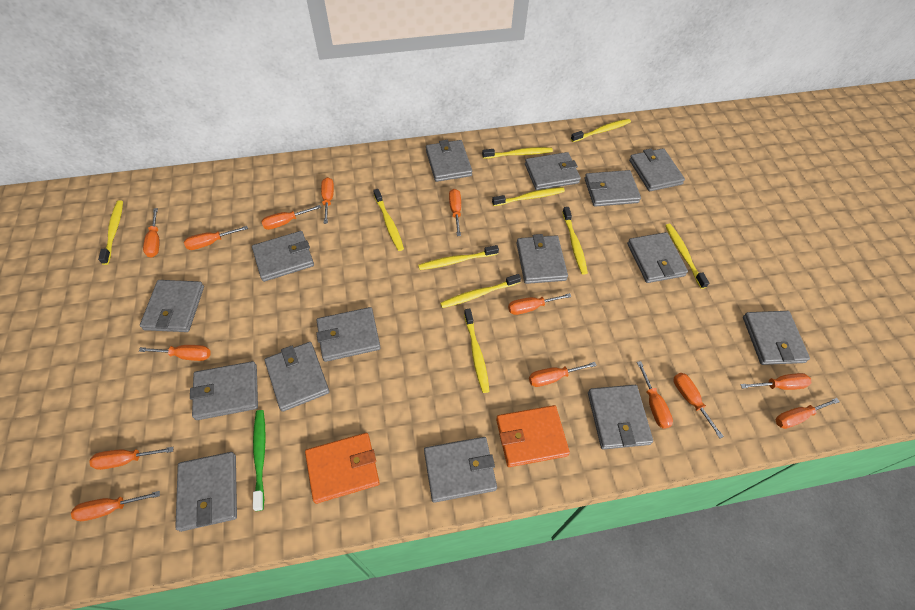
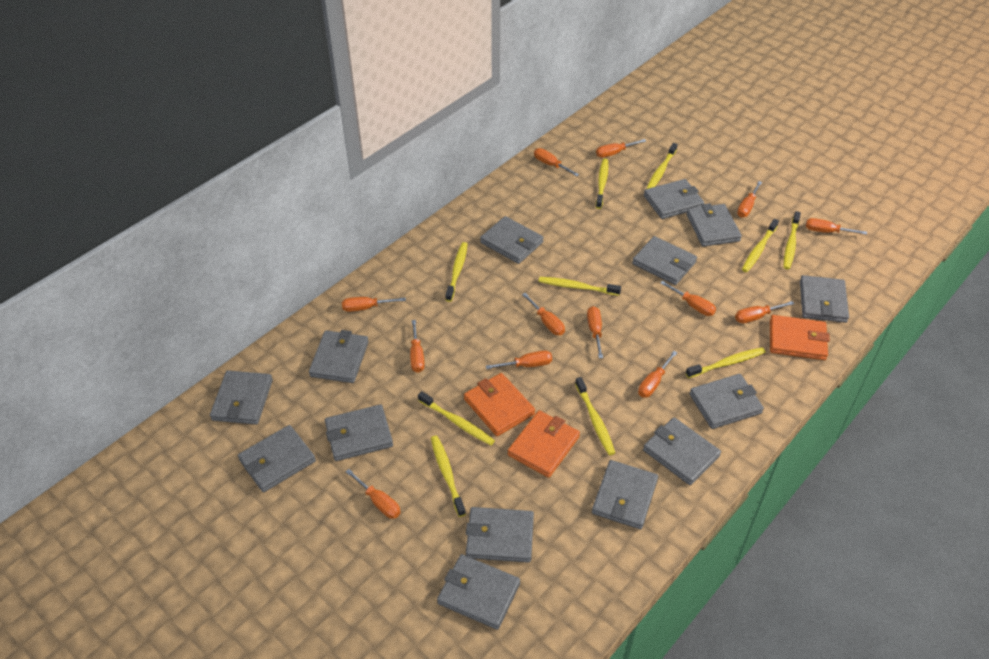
green toothbrush: 1 -> 0
grey wallet: 15 -> 14
orange screwdriver: 14 -> 13
orange wallet: 2 -> 3

